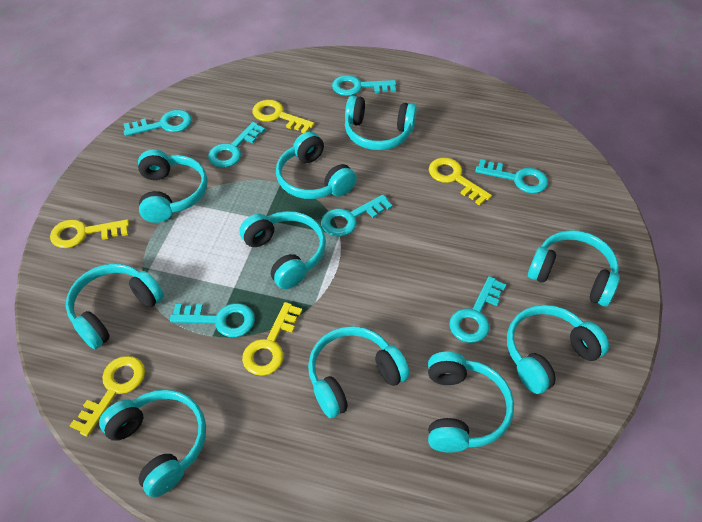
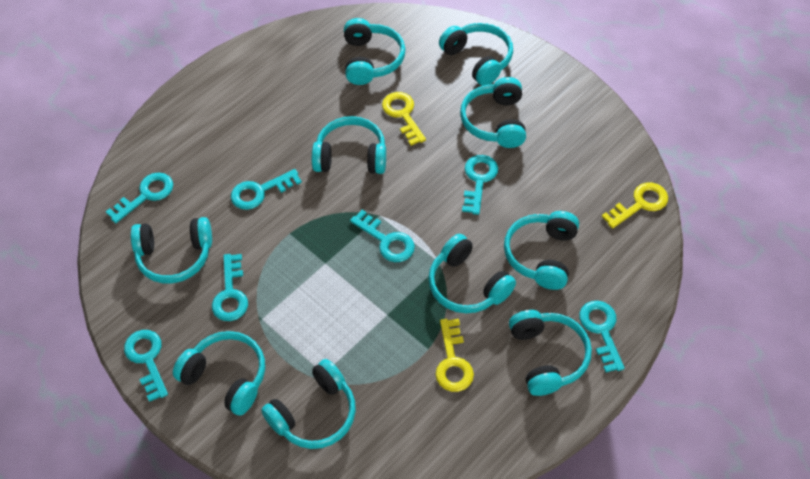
yellow key: 5 -> 3

